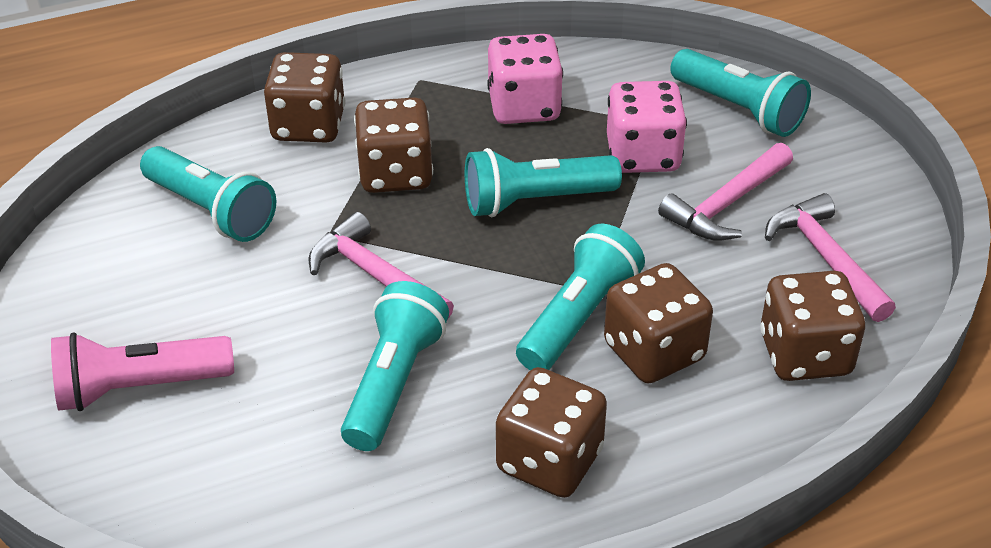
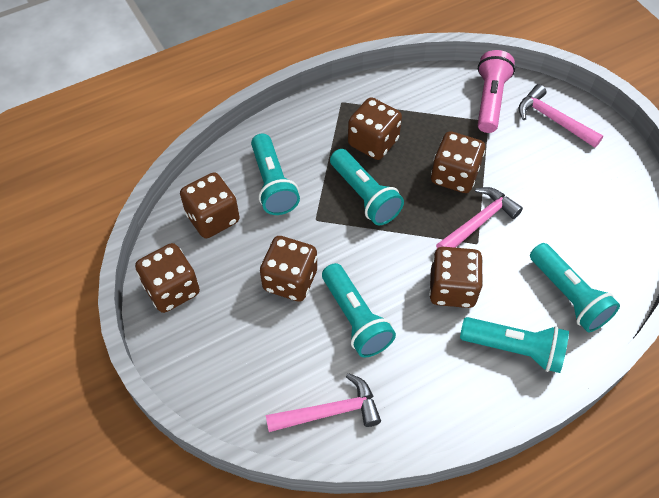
brown dice: 5 -> 6
pink dice: 2 -> 0

